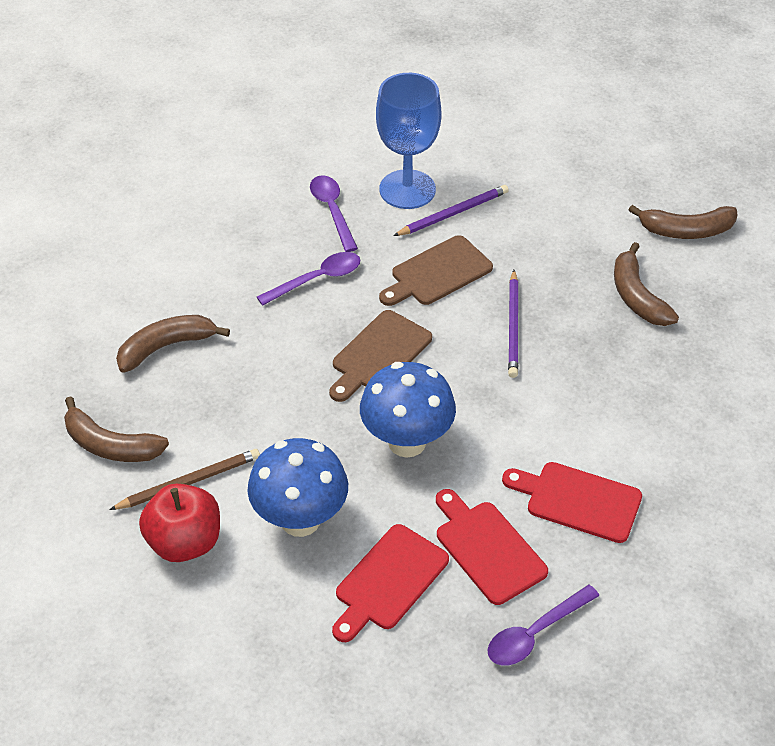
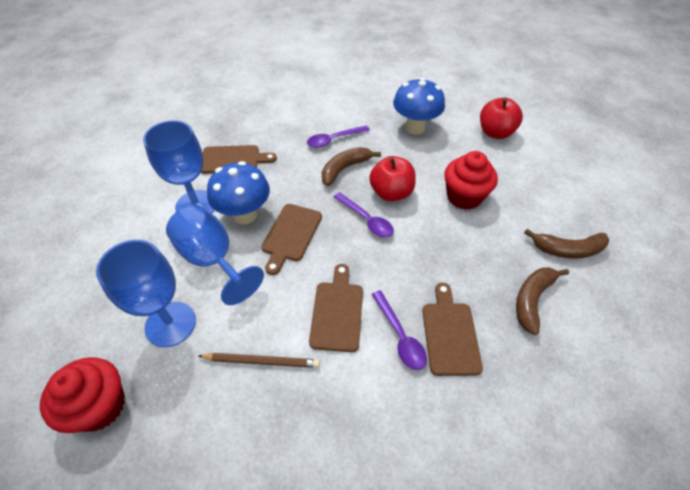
blue goblet: 1 -> 3
brown banana: 4 -> 3
brown cutting board: 2 -> 4
purple pencil: 2 -> 0
red apple: 1 -> 2
red cupcake: 0 -> 2
red cutting board: 3 -> 0

